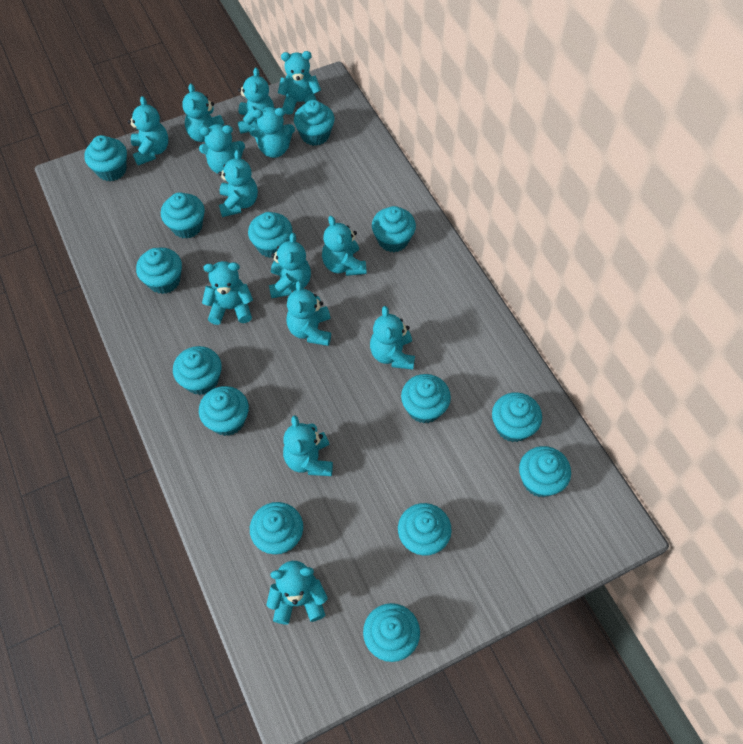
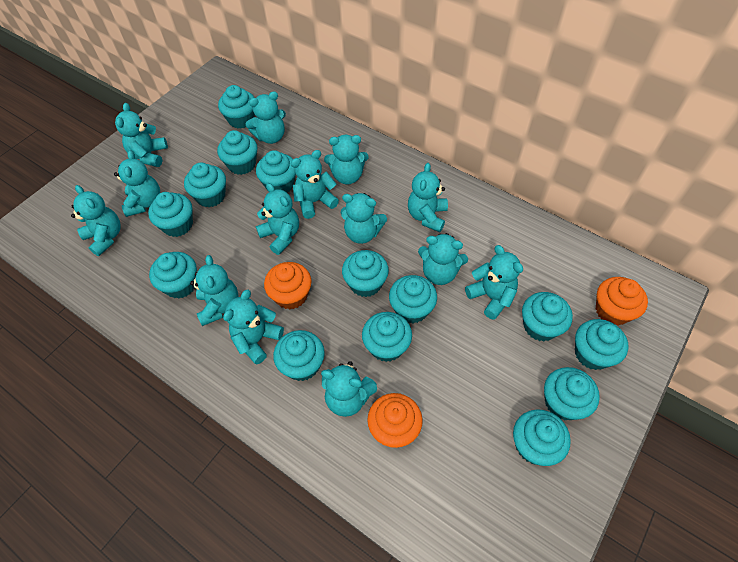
orange cupcake: 0 -> 3

